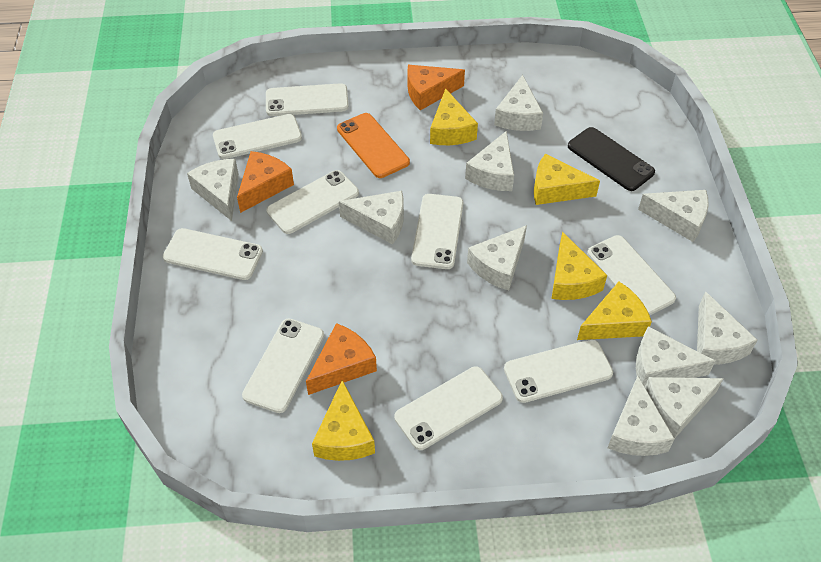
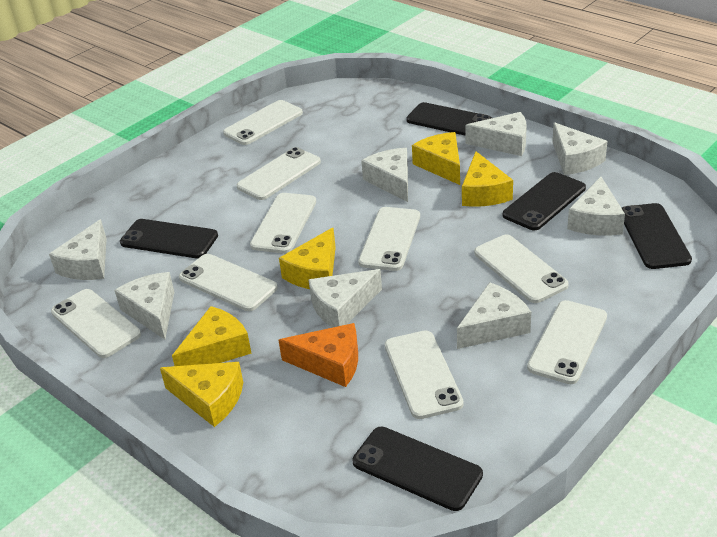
black phone: 1 -> 5
orange cheese: 3 -> 1
orange phone: 1 -> 0
white cheese: 10 -> 8

